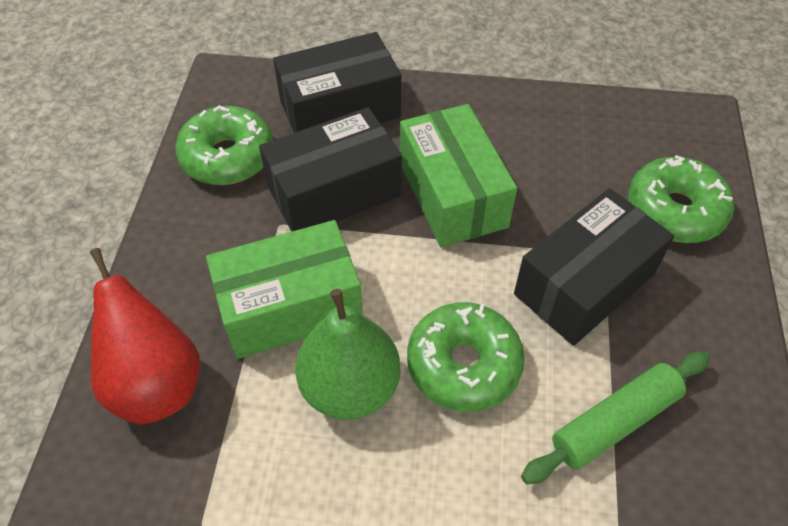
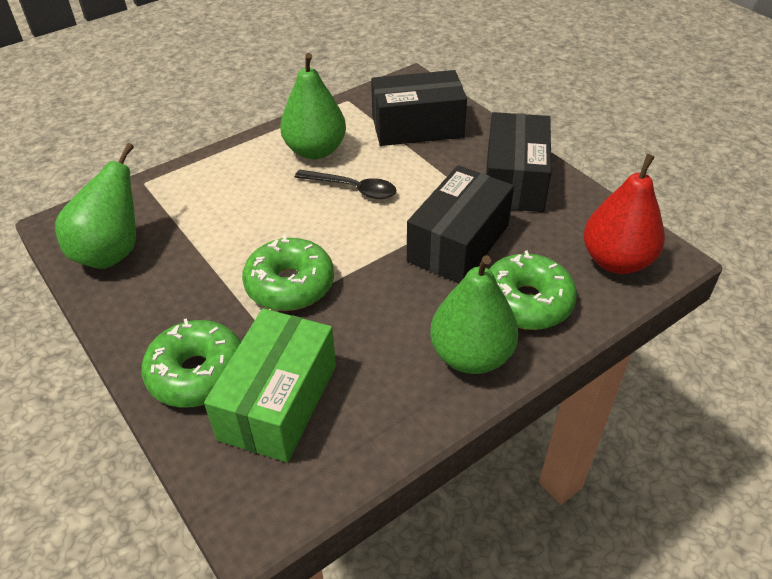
black spoon: 0 -> 1
green box: 2 -> 1
green pear: 1 -> 3
green rolling pin: 1 -> 0

